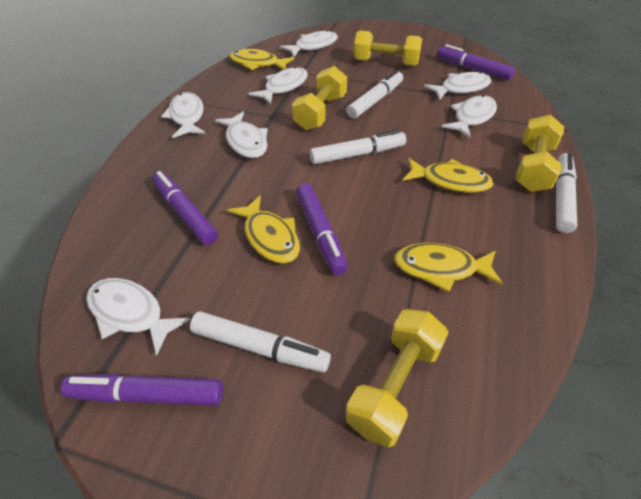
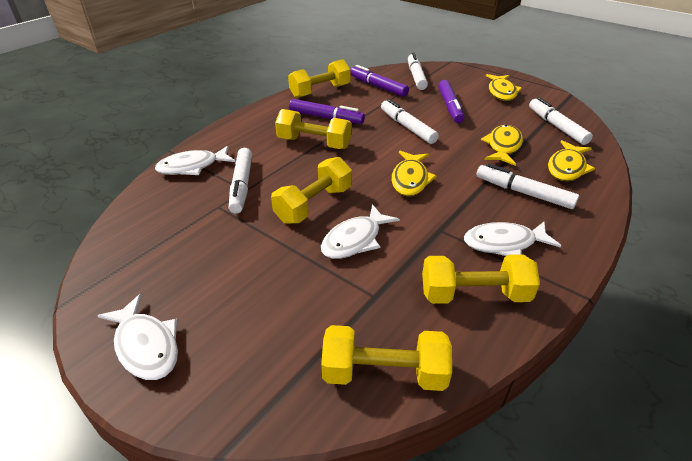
purple marker: 4 -> 3
white fish: 7 -> 4
white marker: 4 -> 5
yellow dumbbell: 4 -> 5

